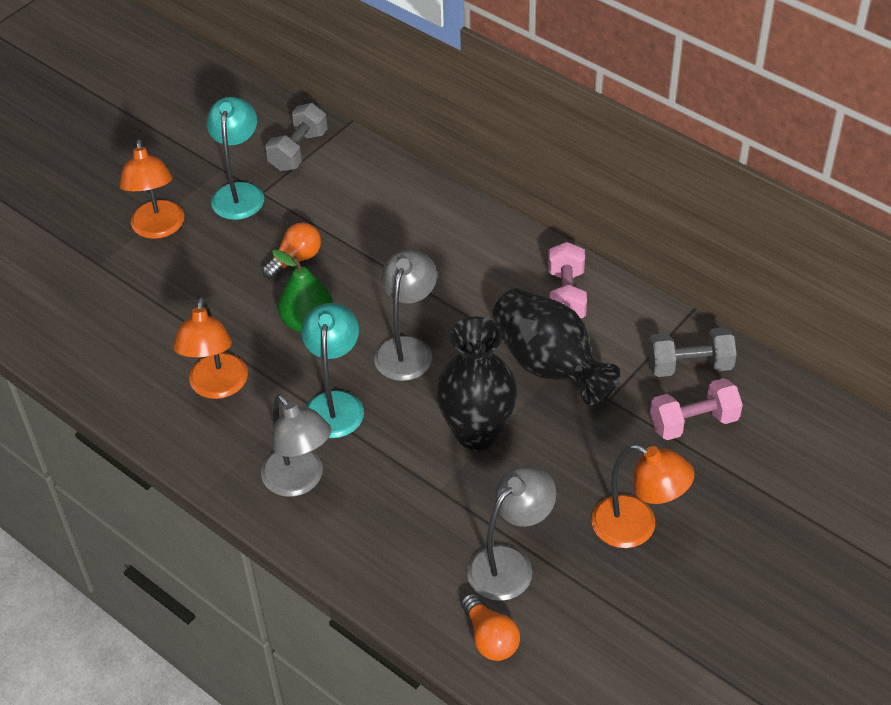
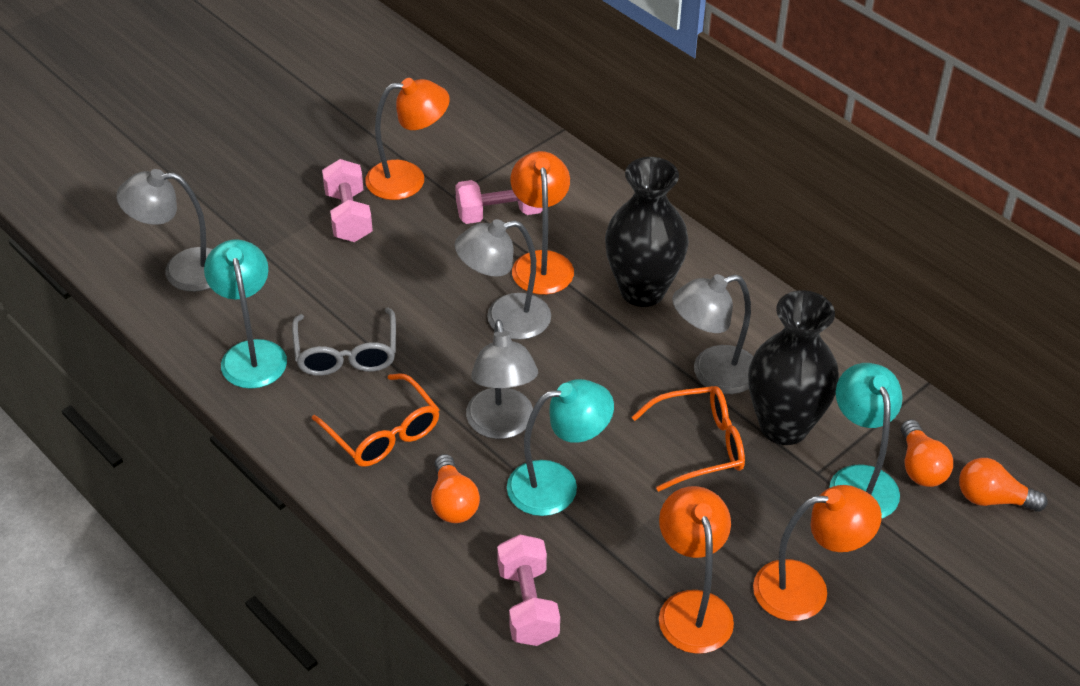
green pear: 1 -> 0
grey dumbbell: 2 -> 0
grey glasses: 0 -> 1
grey lamp: 3 -> 4
orange glasses: 0 -> 2
orange lamp: 3 -> 4
orange light bulb: 2 -> 3
pink dumbbell: 2 -> 3
turquoise lamp: 2 -> 3

